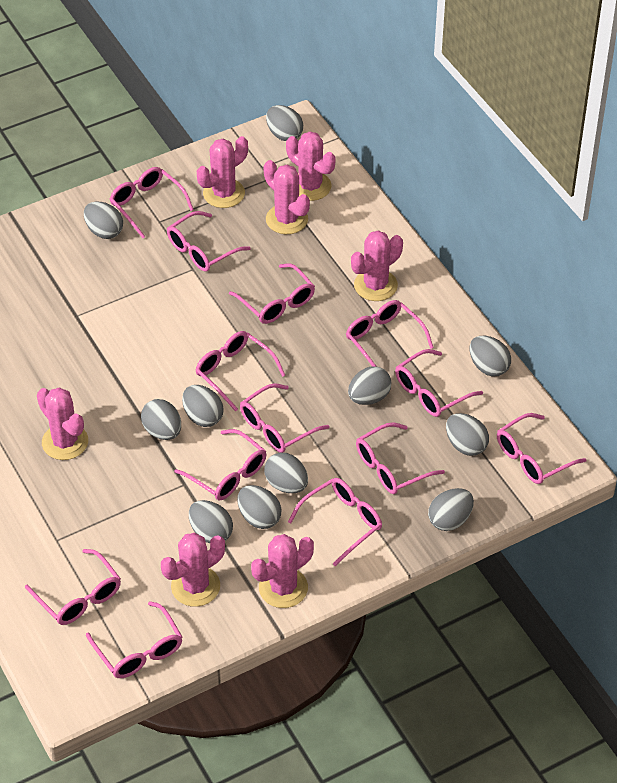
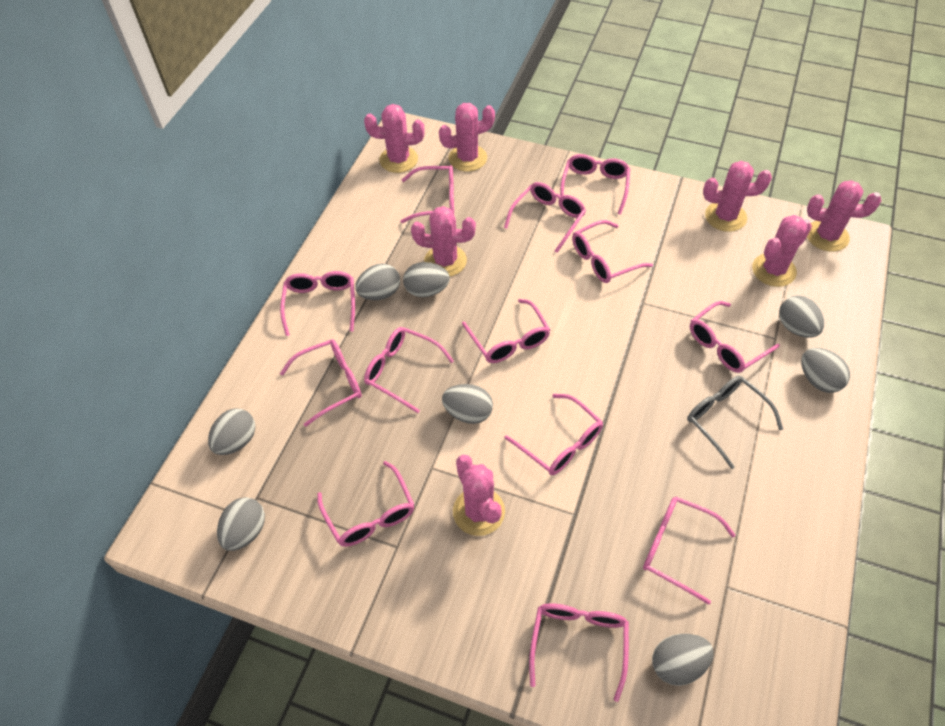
grey egg: 11 -> 8
grey glasses: 0 -> 1

